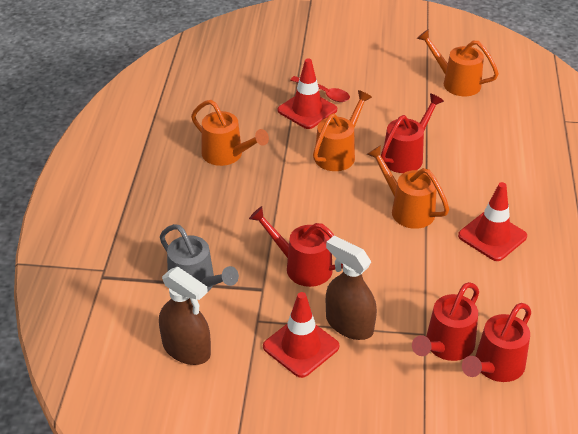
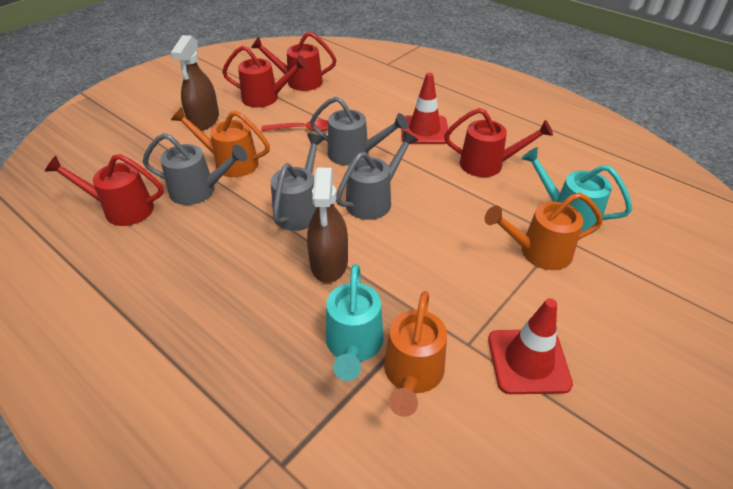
grey watering can: 1 -> 4
orange watering can: 4 -> 3
red traffic cone: 3 -> 2
turquoise watering can: 0 -> 2

